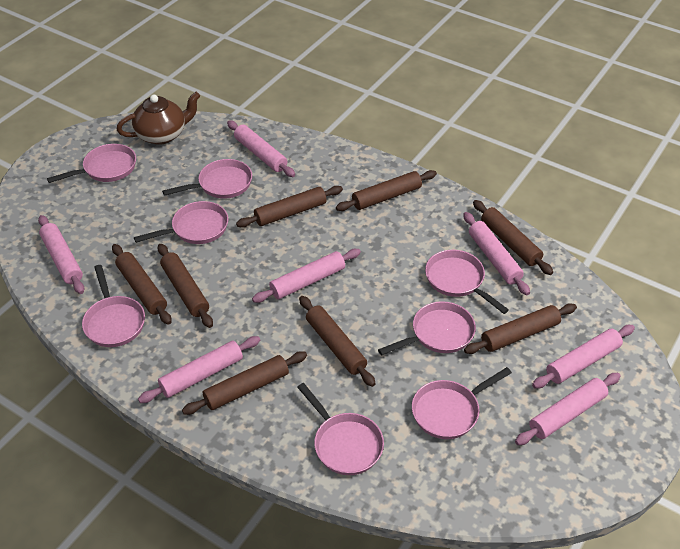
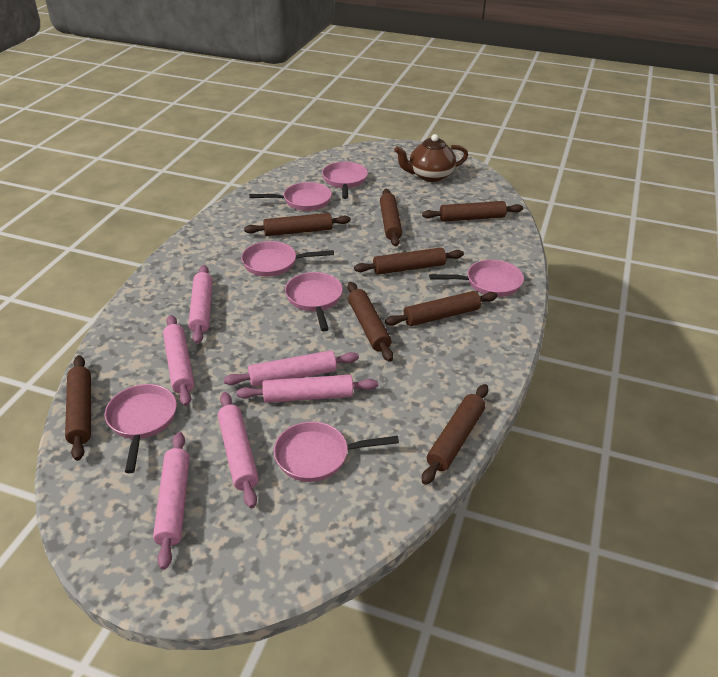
pink pan: 8 -> 7
pink rolling pin: 7 -> 6

